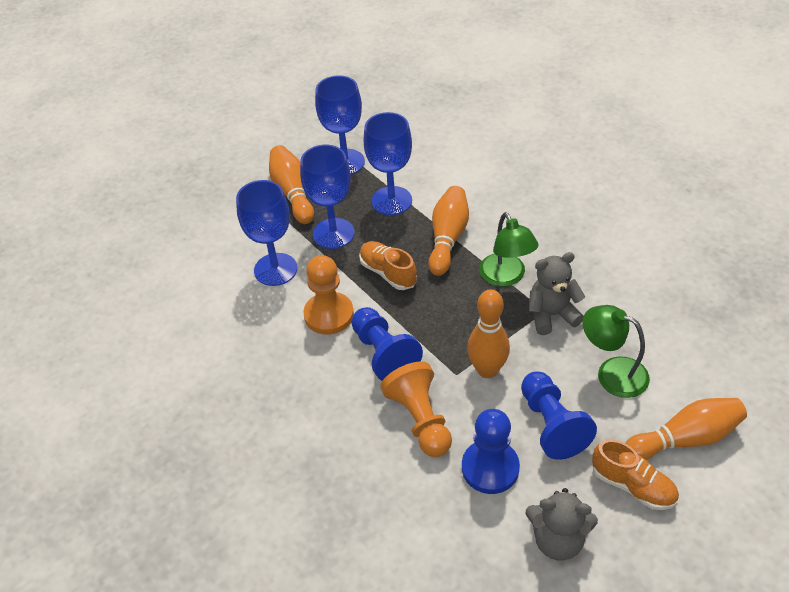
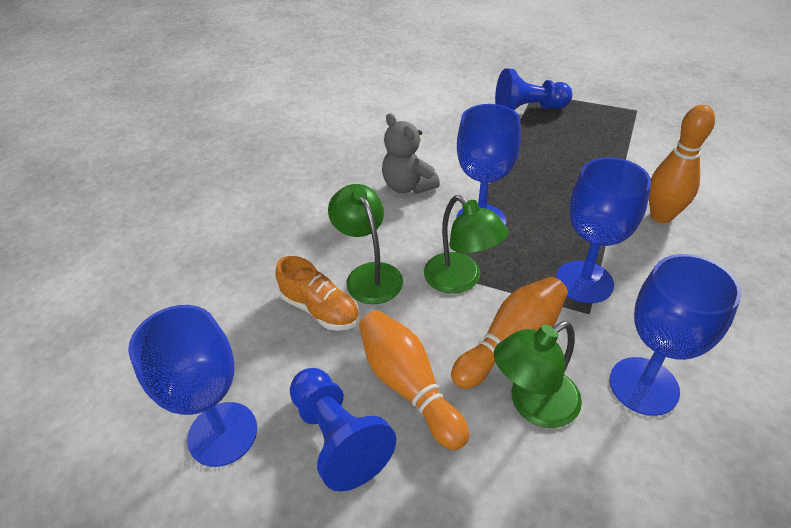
blue pawn: 3 -> 2
green lamp: 2 -> 3
grey teddy bear: 2 -> 1
orange bowling pin: 4 -> 3
orange pawn: 2 -> 0
orange shoe: 2 -> 1

